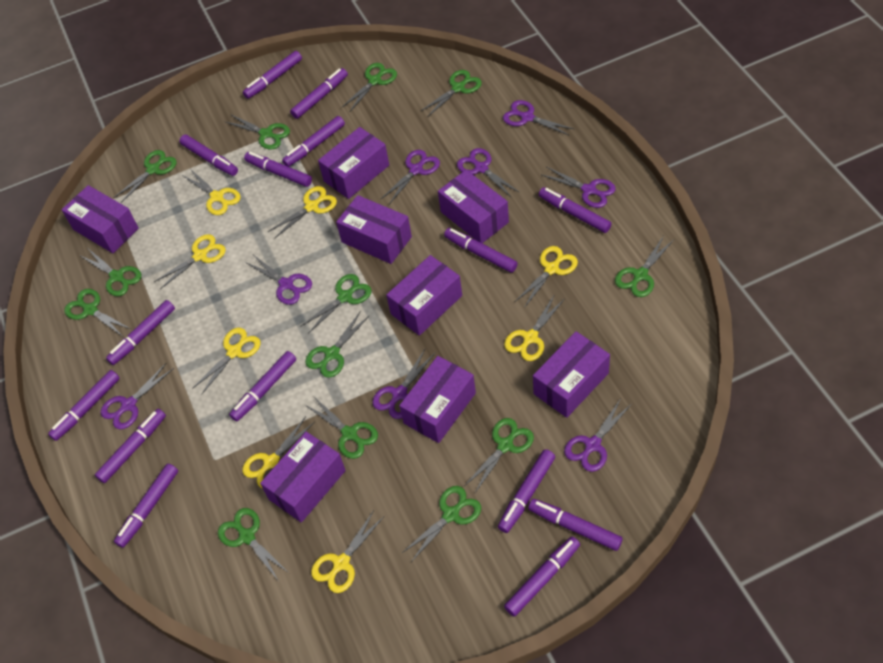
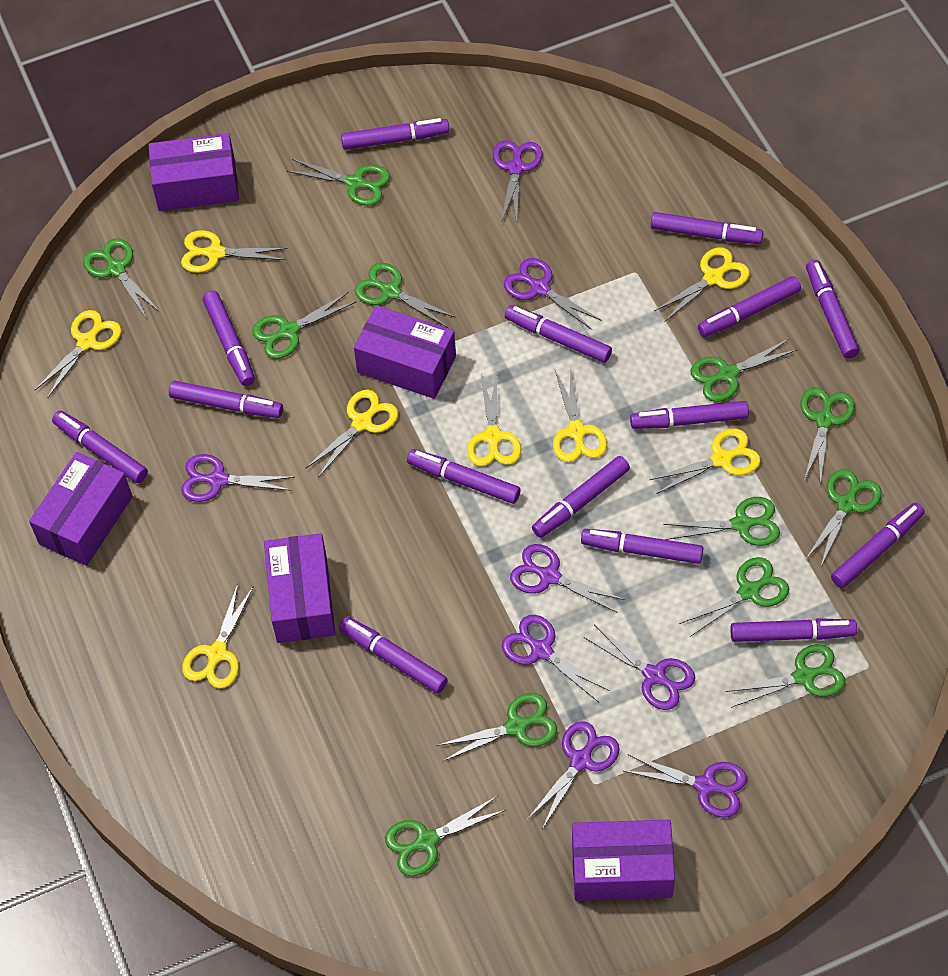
green scissors: 13 -> 12
purple box: 8 -> 5

